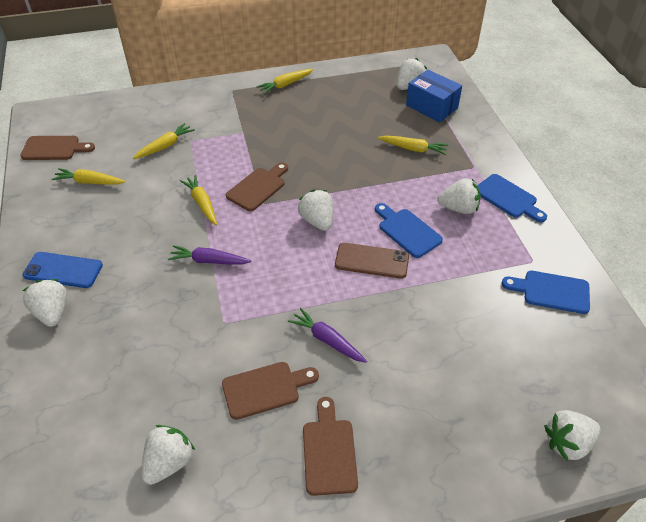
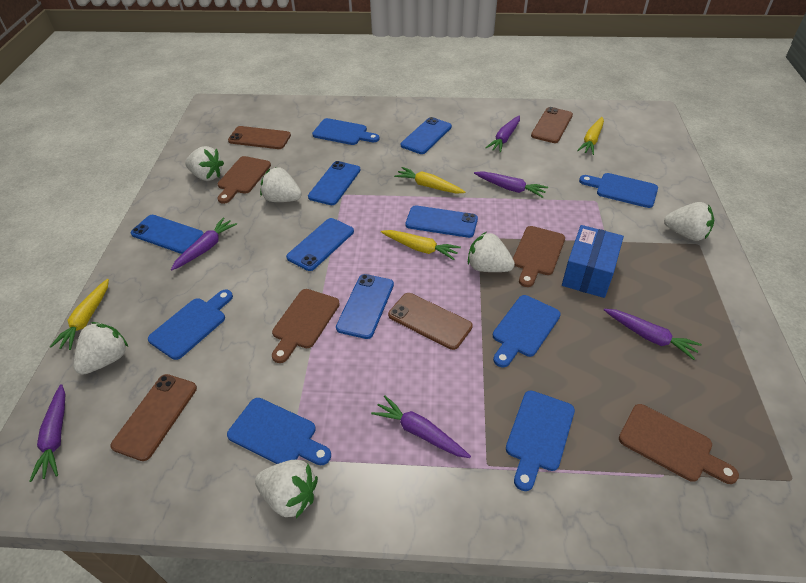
blue cutting board: 3 -> 6
blue phone: 1 -> 6
brown phone: 1 -> 4
purple carrot: 2 -> 6
yellow carrot: 5 -> 4

